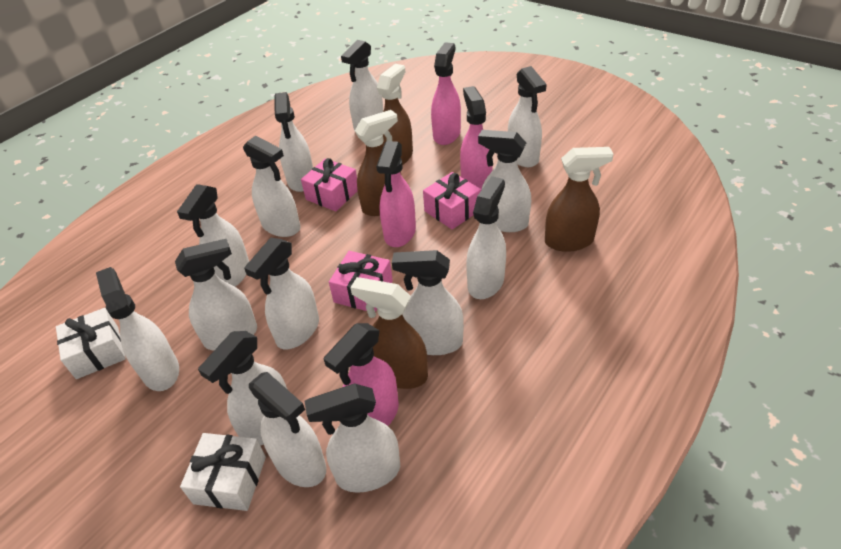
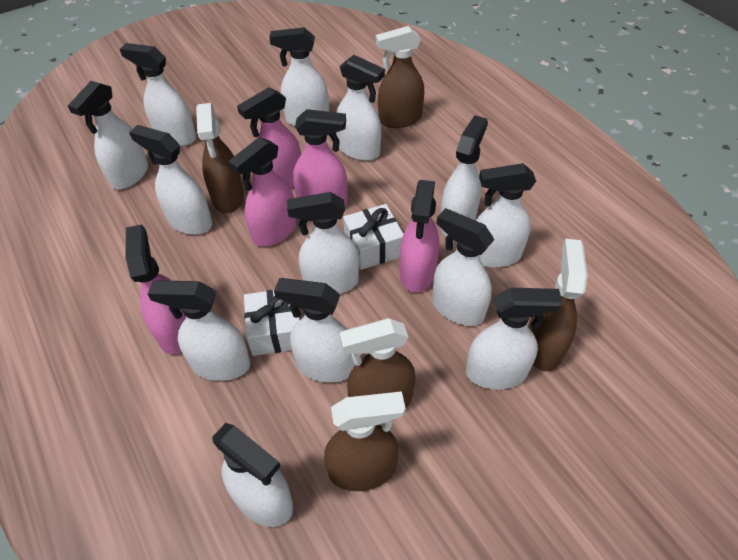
brown spray bottle: 4 -> 5
pink gift: 3 -> 0
pink spray bottle: 4 -> 5
white spray bottle: 14 -> 13

